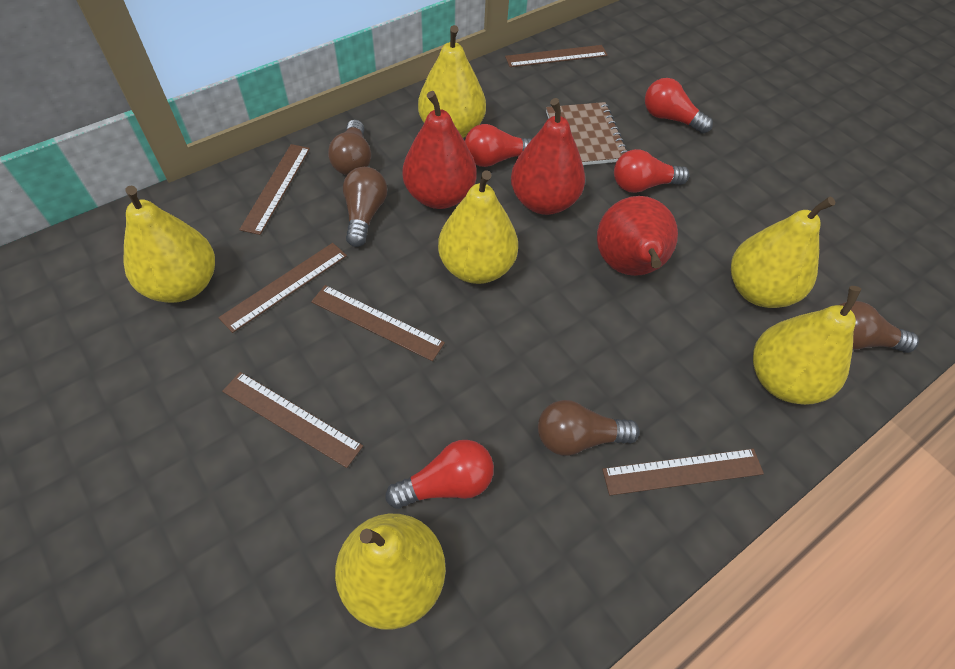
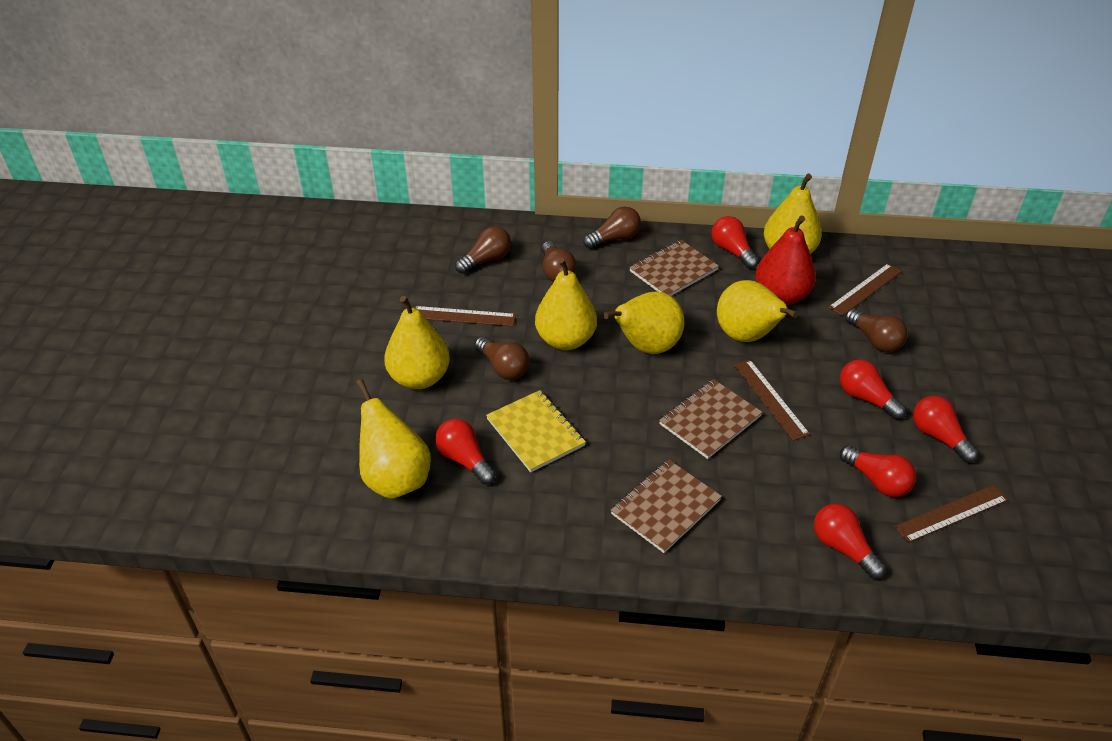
brown light bulb: 4 -> 5
brown notebook: 1 -> 3
brown ruler: 6 -> 4
red light bulb: 4 -> 6
red pear: 3 -> 1
yellow notebook: 0 -> 1

